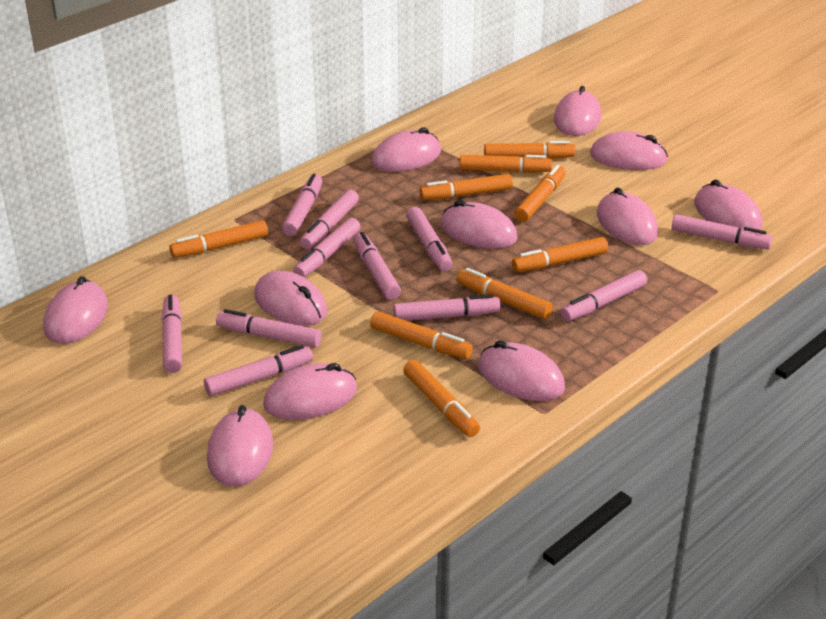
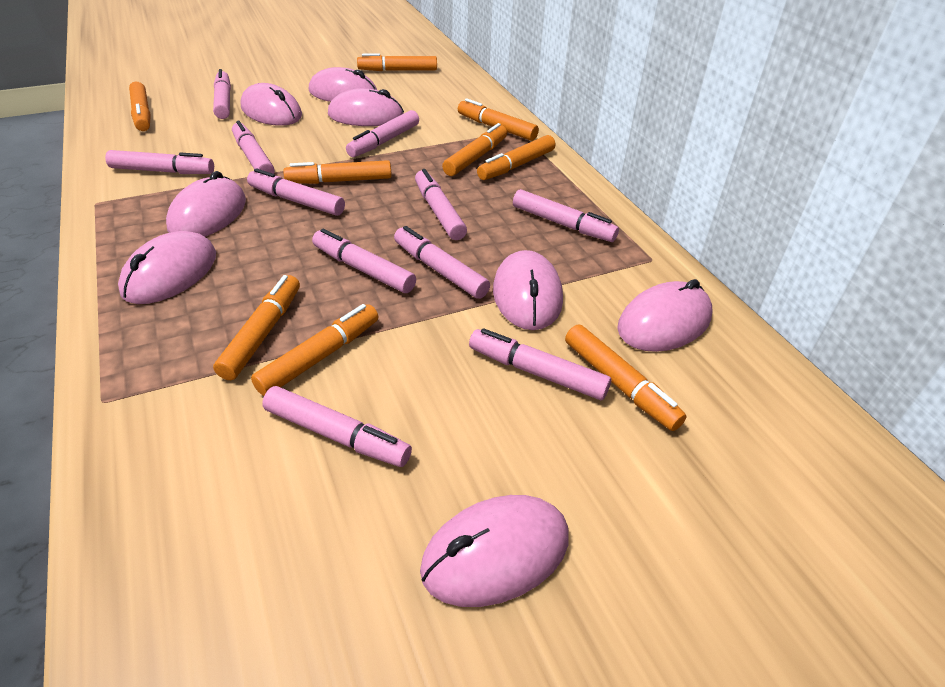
pink mouse: 11 -> 8

